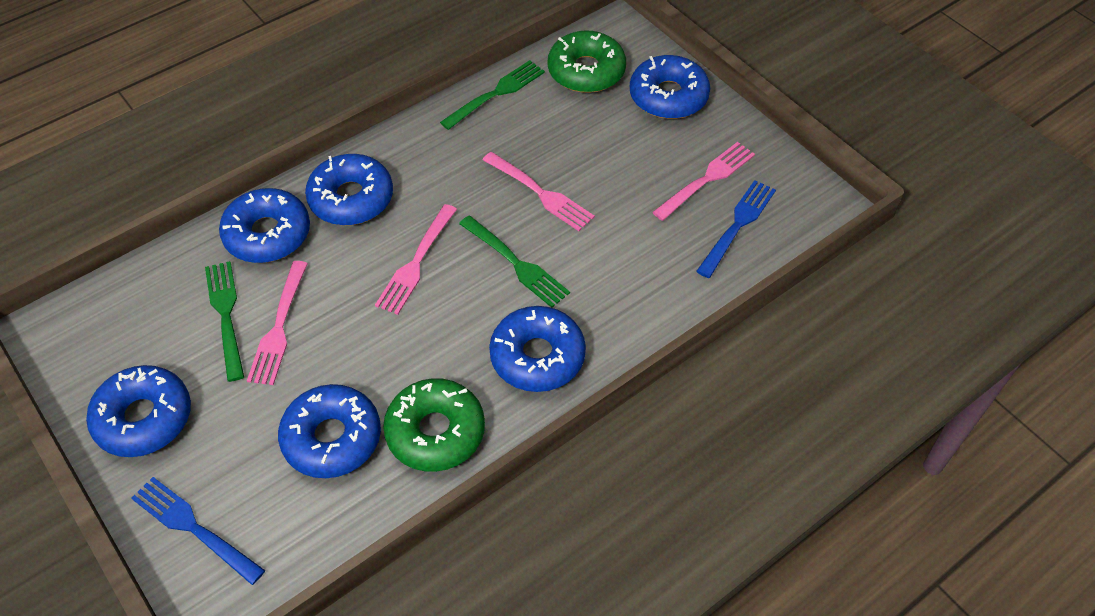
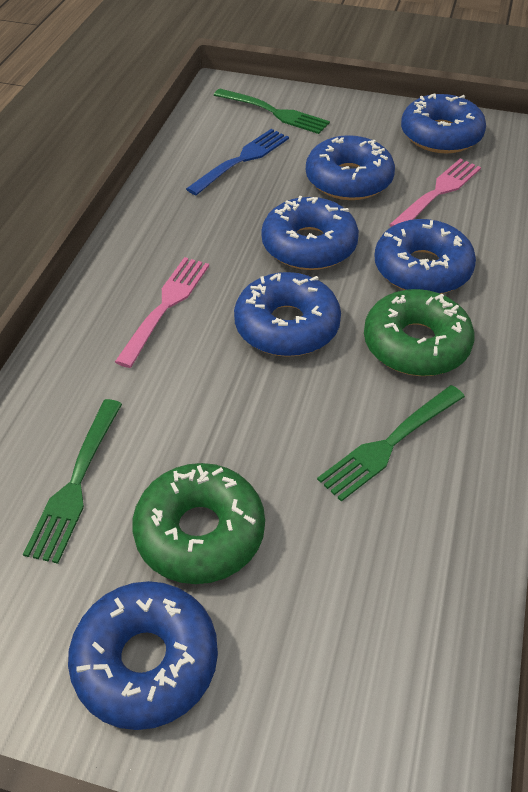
blue fork: 2 -> 1
pink fork: 4 -> 2

